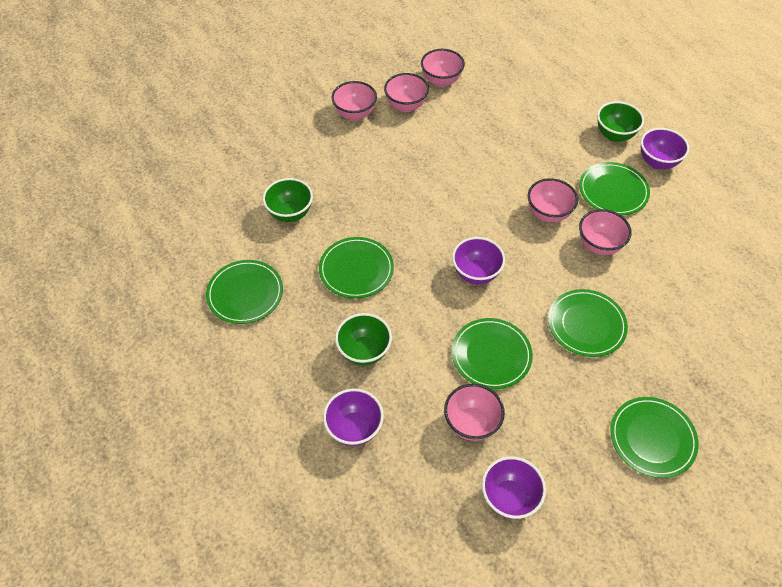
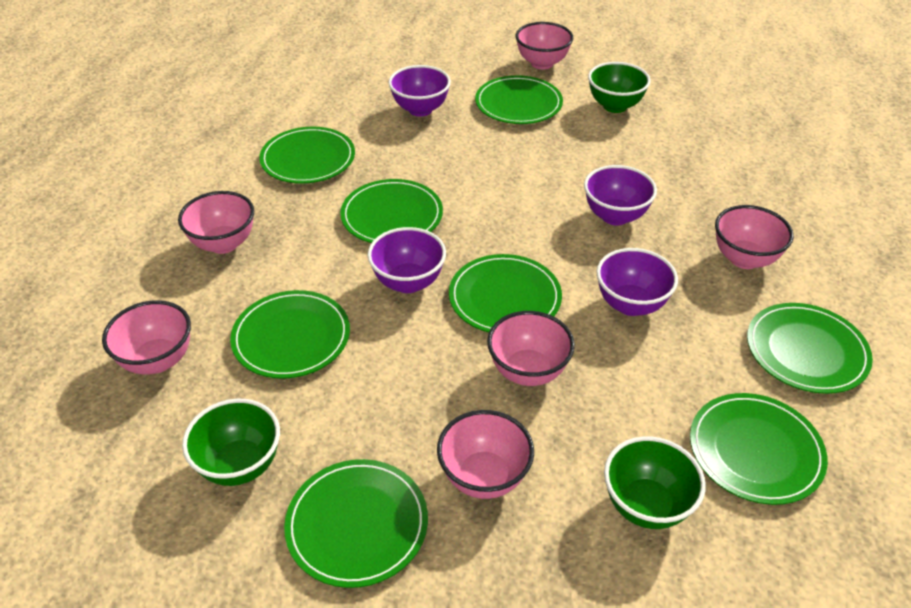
green plate: 6 -> 8

